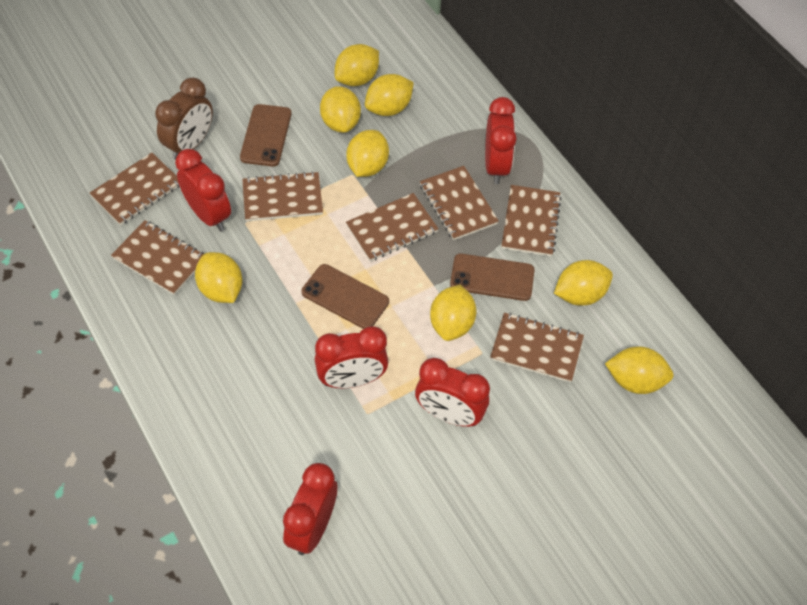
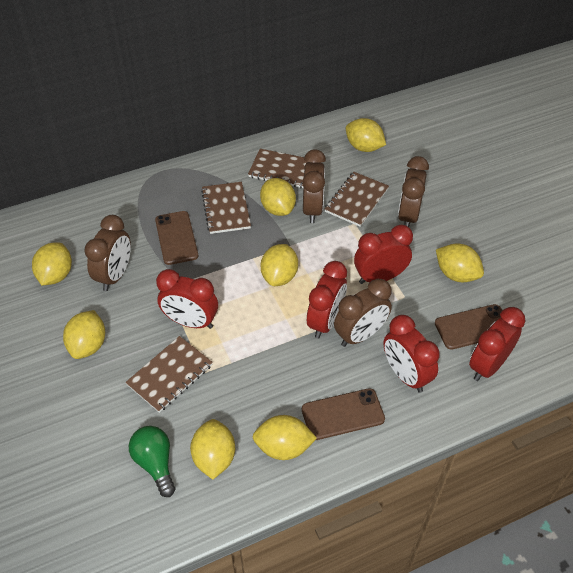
brown clock: 1 -> 4
brown notebook: 7 -> 4
green light bulb: 0 -> 1

